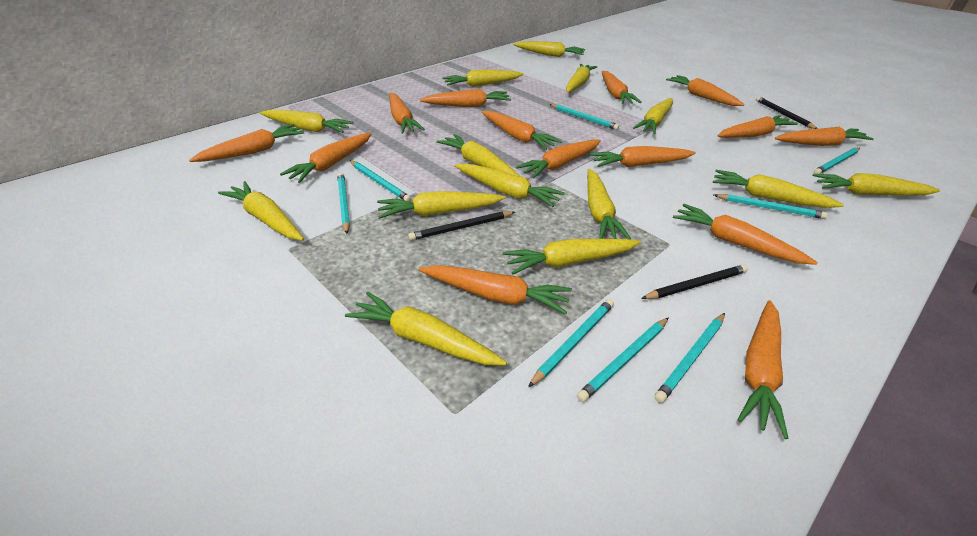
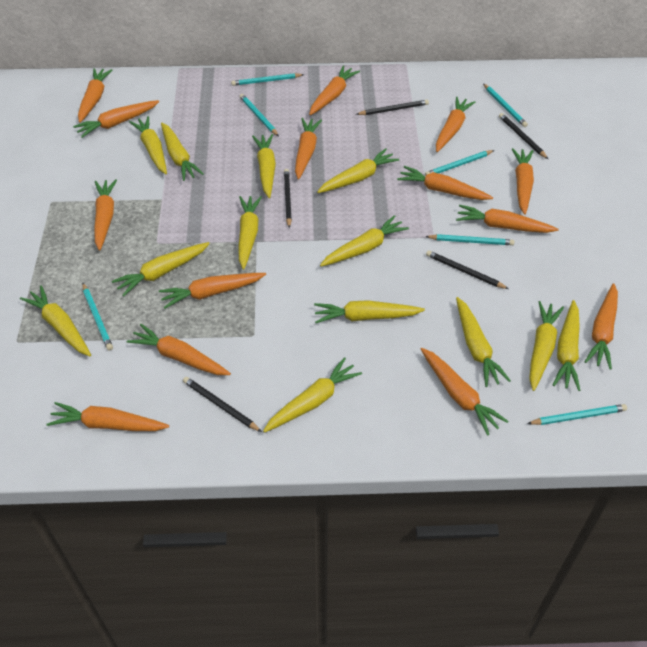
black pencil: 3 -> 5
turquoise pencil: 8 -> 7
yellow carrot: 14 -> 13

